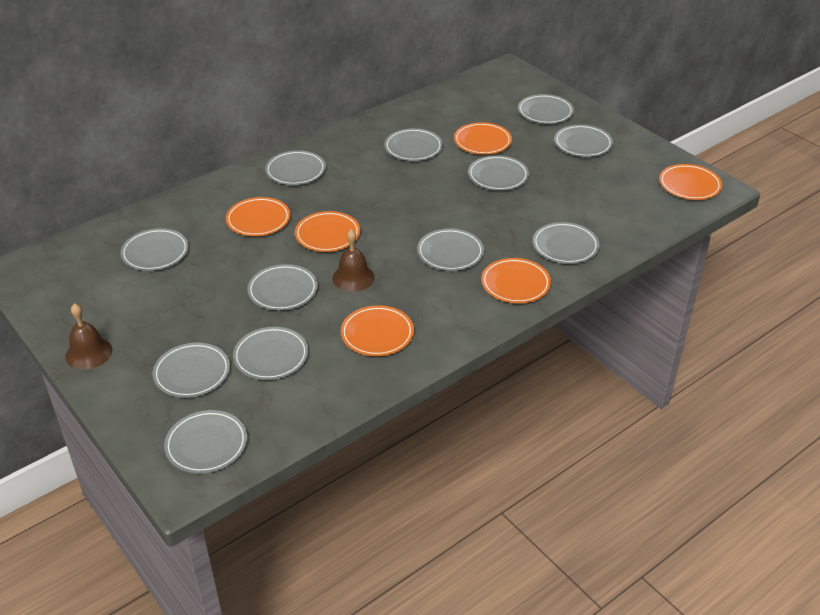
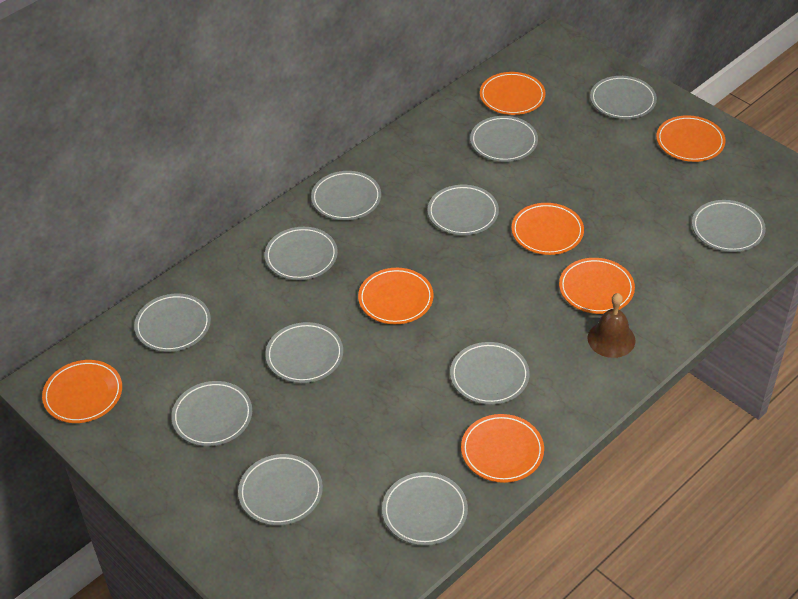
brown bell: 2 -> 1
orange plate: 6 -> 7

